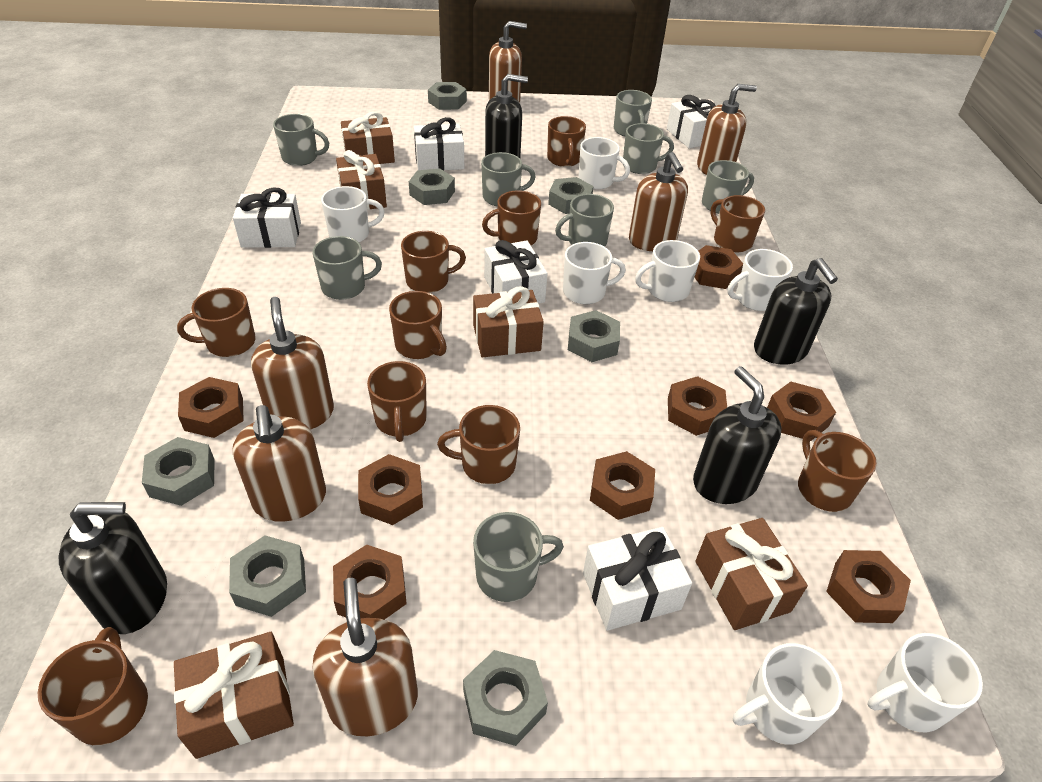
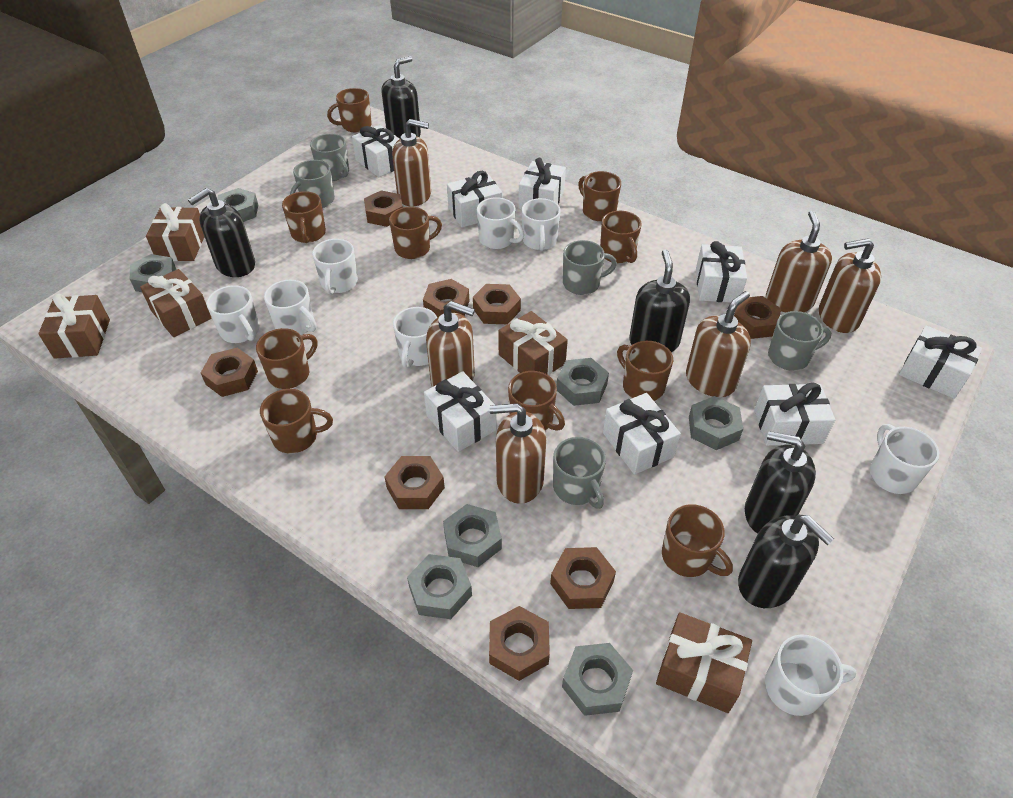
black soap dispenser: 4 -> 5
grey mug: 8 -> 5
white gift: 5 -> 8
white mug: 7 -> 8

